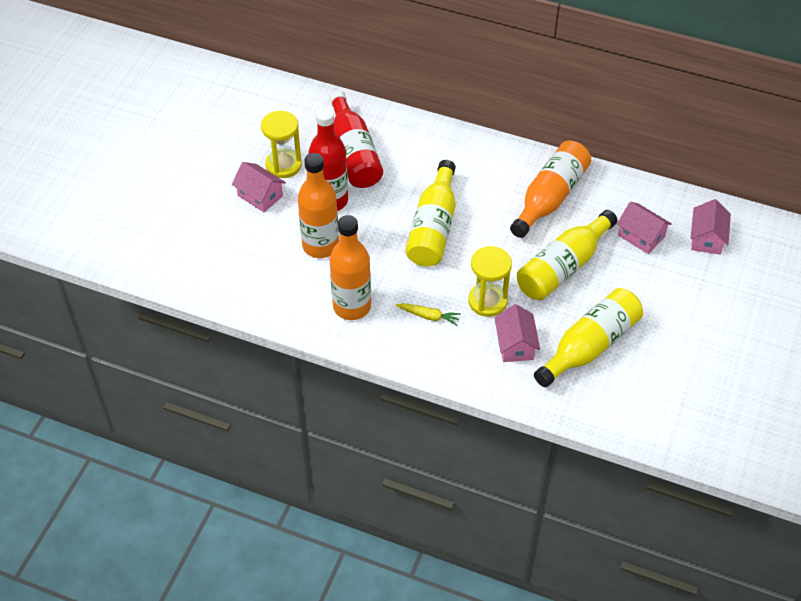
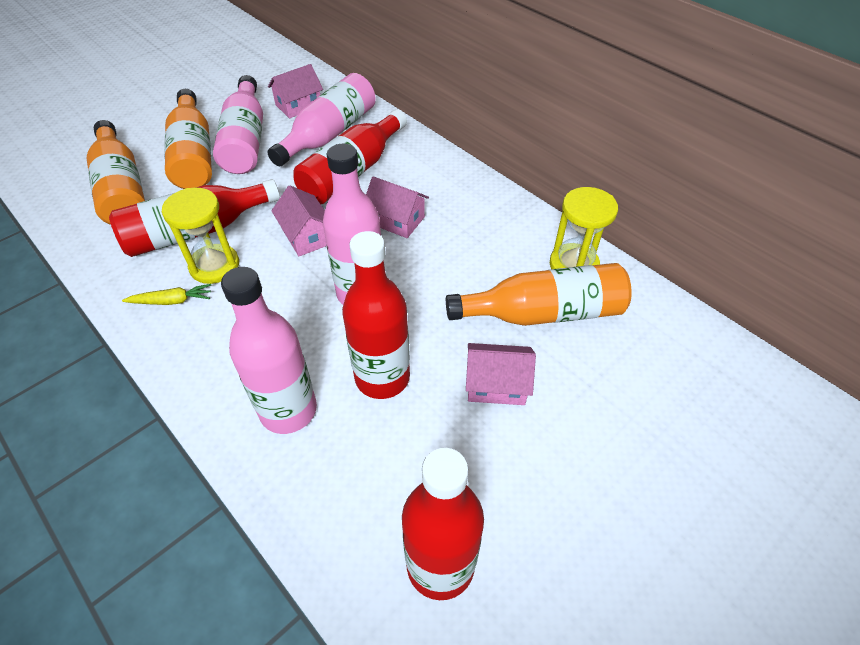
pink bottle: 0 -> 4
red bottle: 2 -> 4
yellow bottle: 3 -> 0

